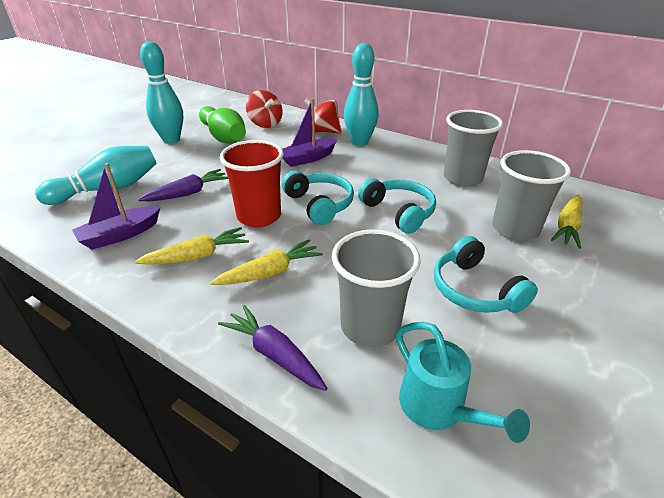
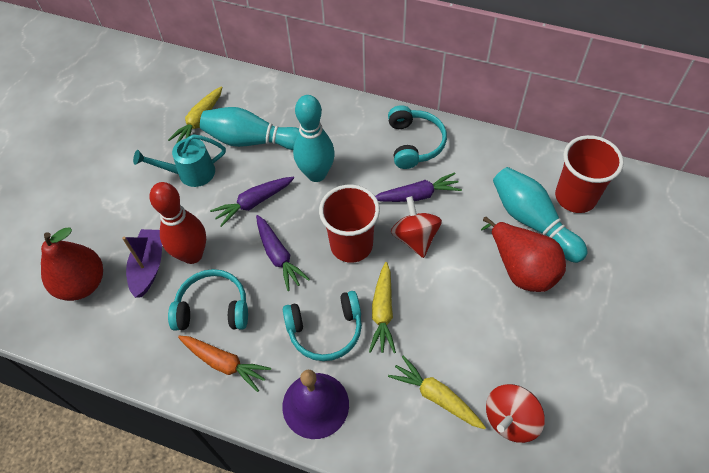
green bowling pin: 1 -> 0
grey cup: 3 -> 0
orange carrot: 0 -> 1
purple bell: 0 -> 1
purple boat: 2 -> 1
purple carrot: 2 -> 3
red bowling pin: 0 -> 1
red cup: 1 -> 2
red pear: 0 -> 2

